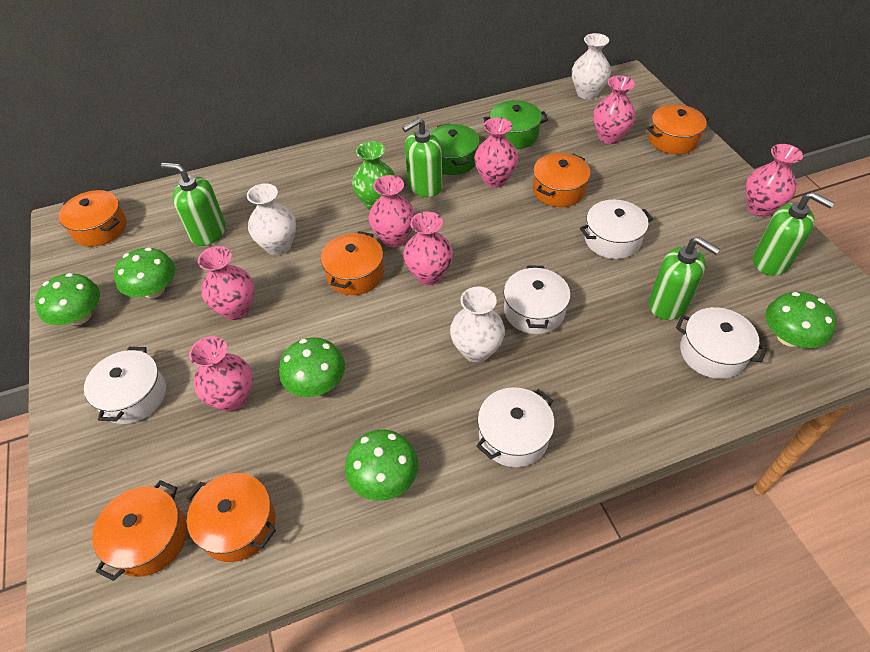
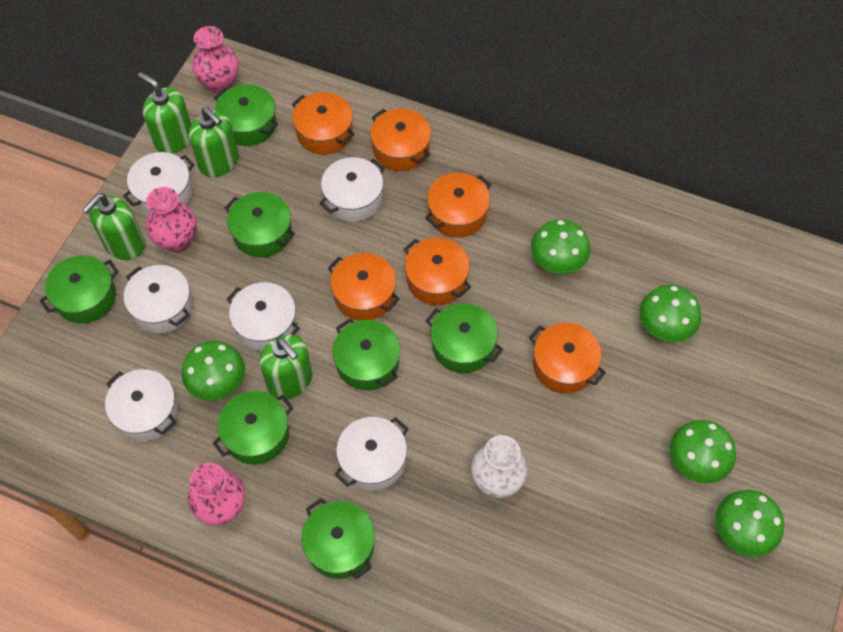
green pot: 2 -> 7
green vase: 1 -> 0
pink vase: 7 -> 3
white pot: 5 -> 6
white vase: 3 -> 1

